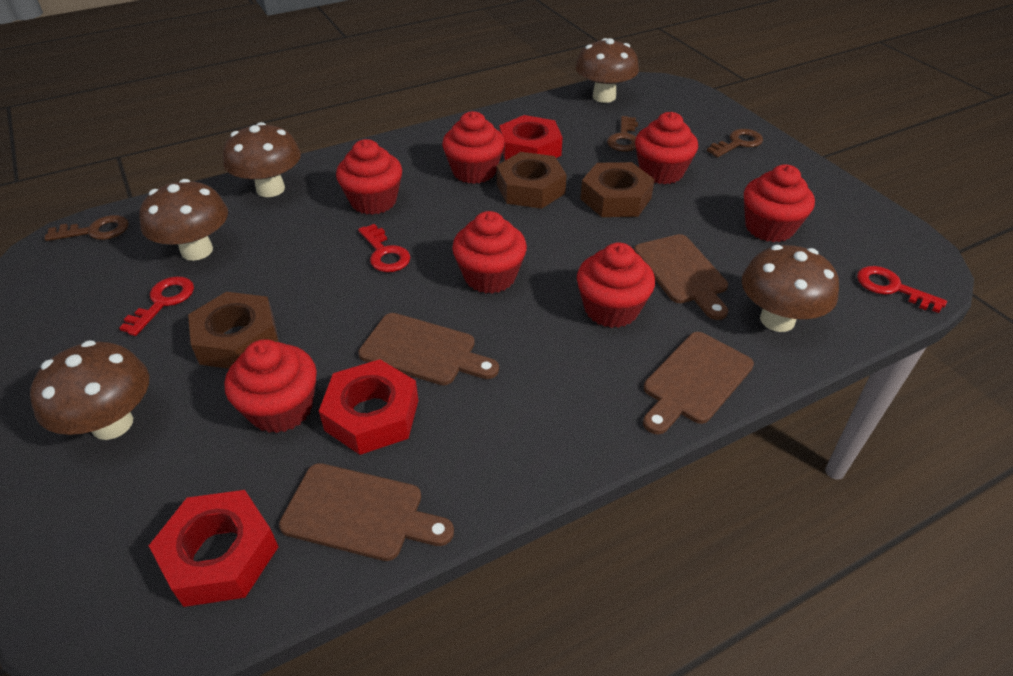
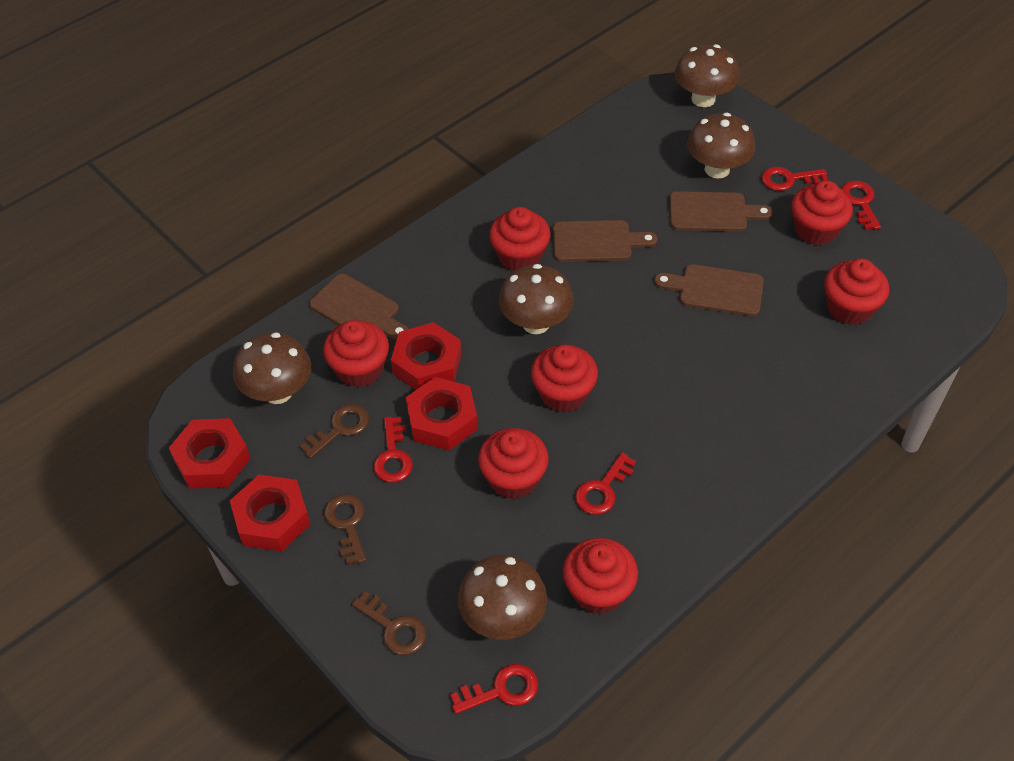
brown nut: 3 -> 0
red key: 3 -> 5
red nut: 3 -> 4

